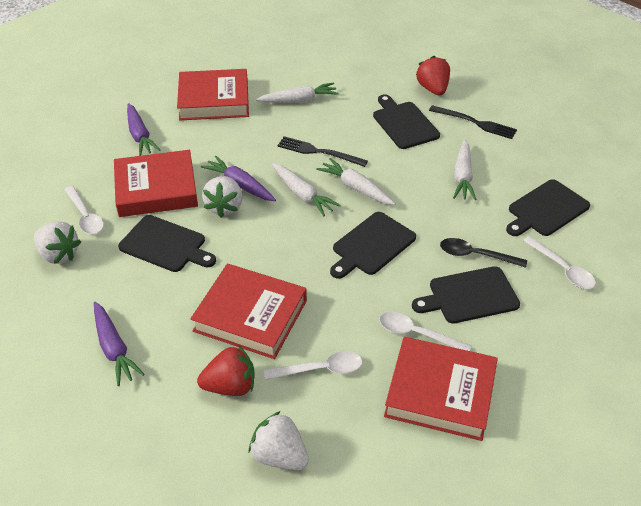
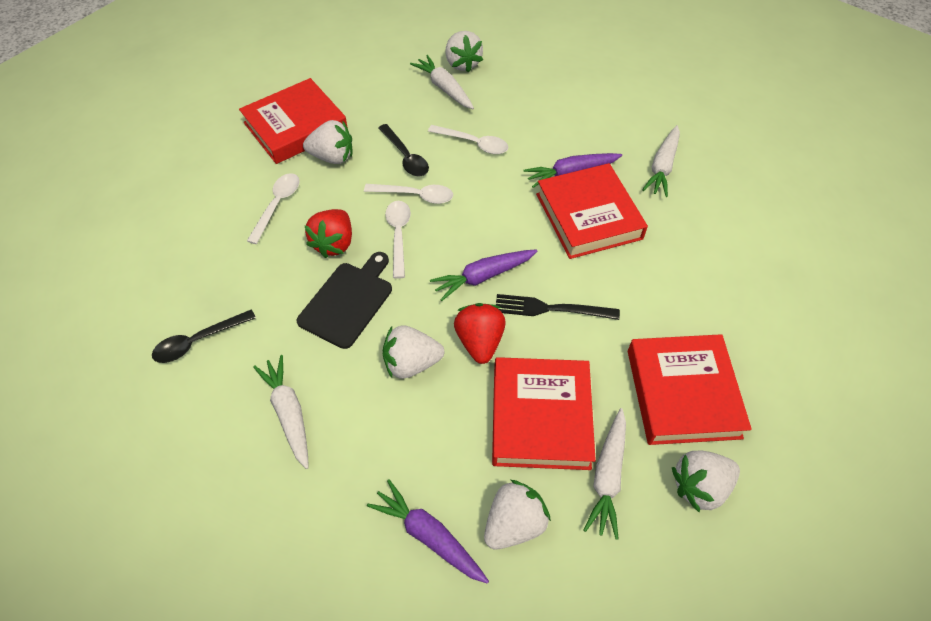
black cutting board: 5 -> 1
black fork: 2 -> 1
black spoon: 1 -> 2
white strawberry: 3 -> 5

